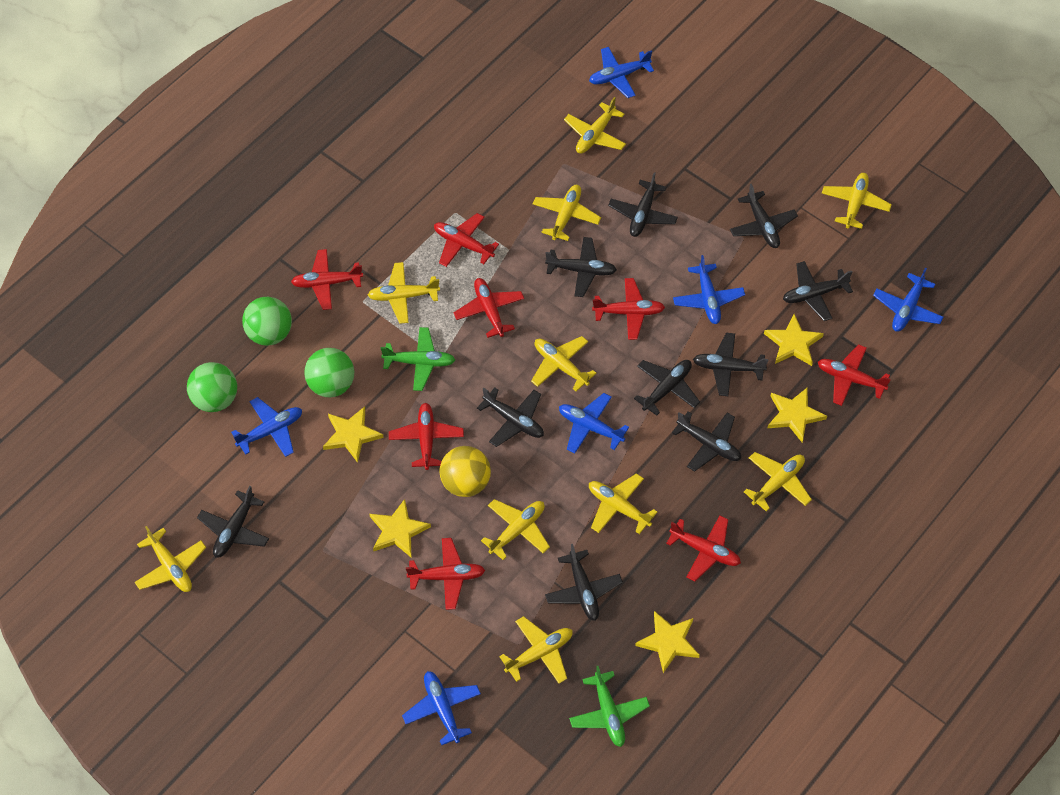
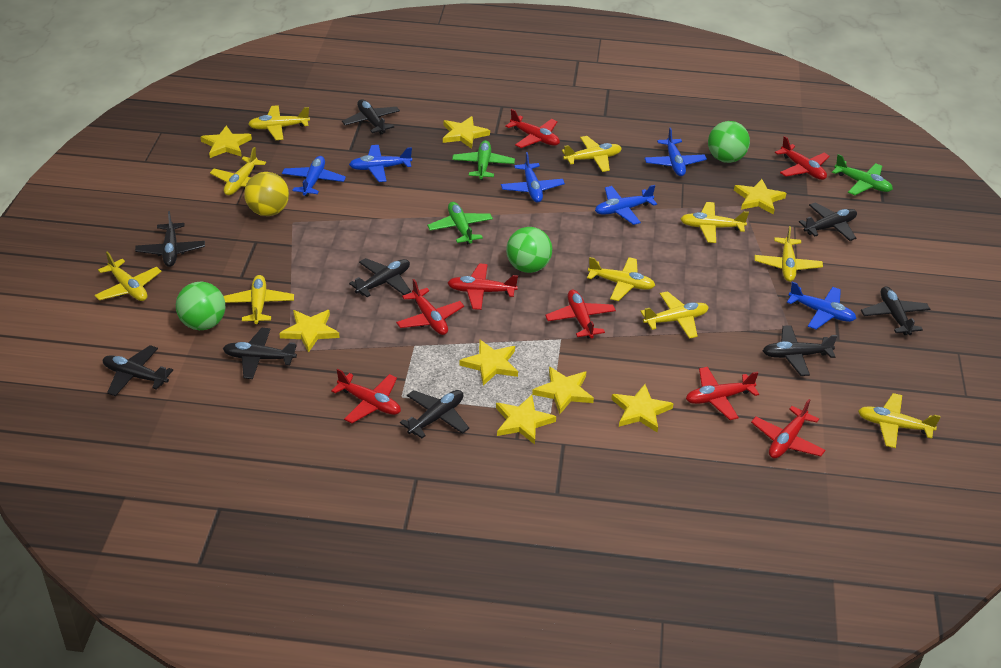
black plane: 10 -> 9
green plane: 2 -> 3
yellow star: 5 -> 8

